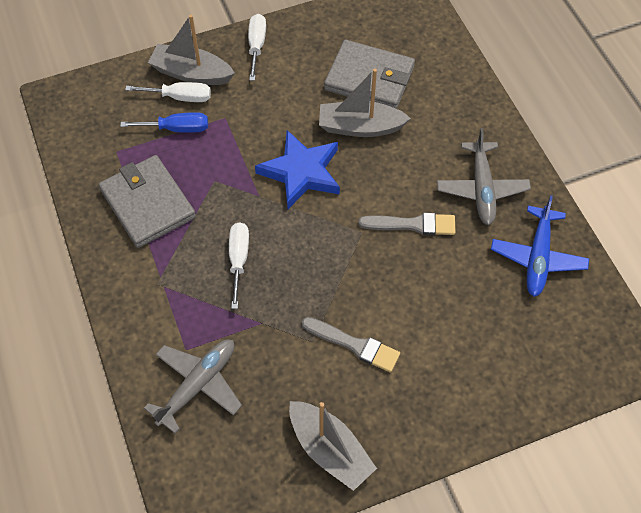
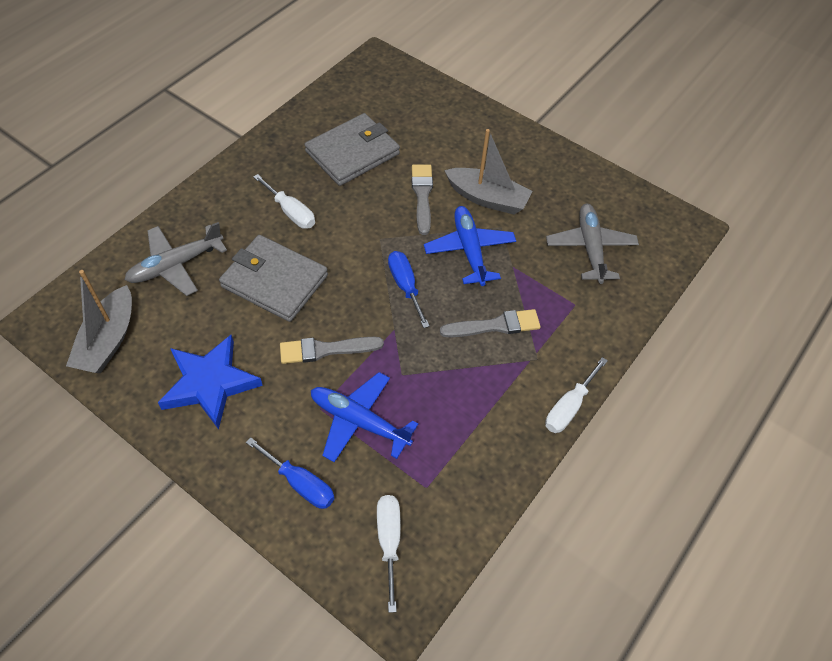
blue plane: 1 -> 2
blue screwdriver: 1 -> 2
grey boat: 3 -> 2
grey brush: 2 -> 3

